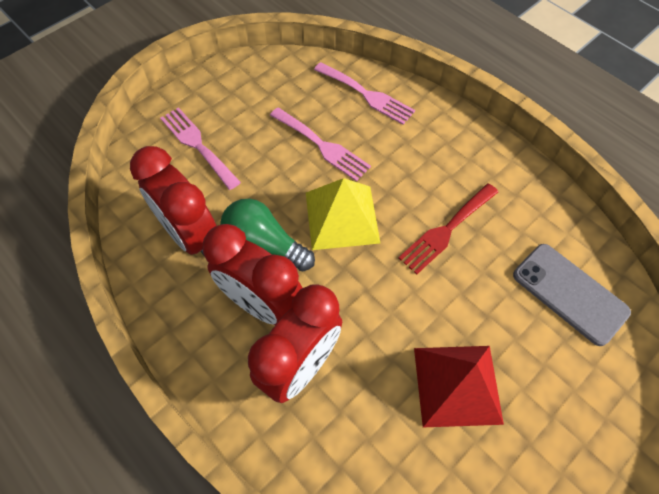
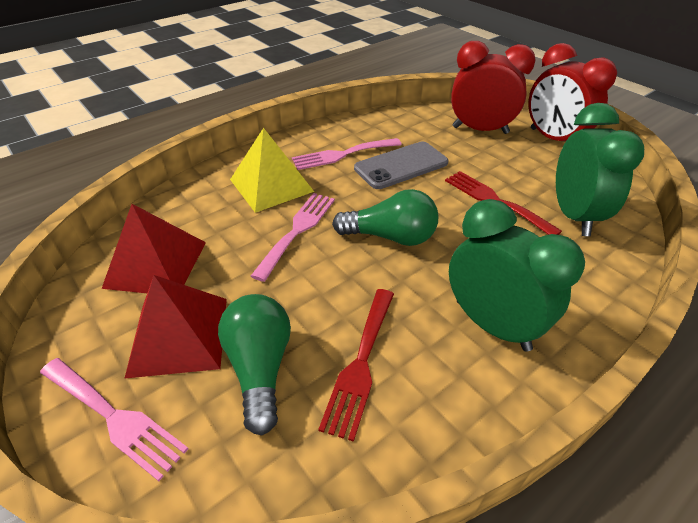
green clock: 0 -> 2
green light bulb: 1 -> 2
red clock: 3 -> 2
red fork: 1 -> 2
red pyramid: 1 -> 2

